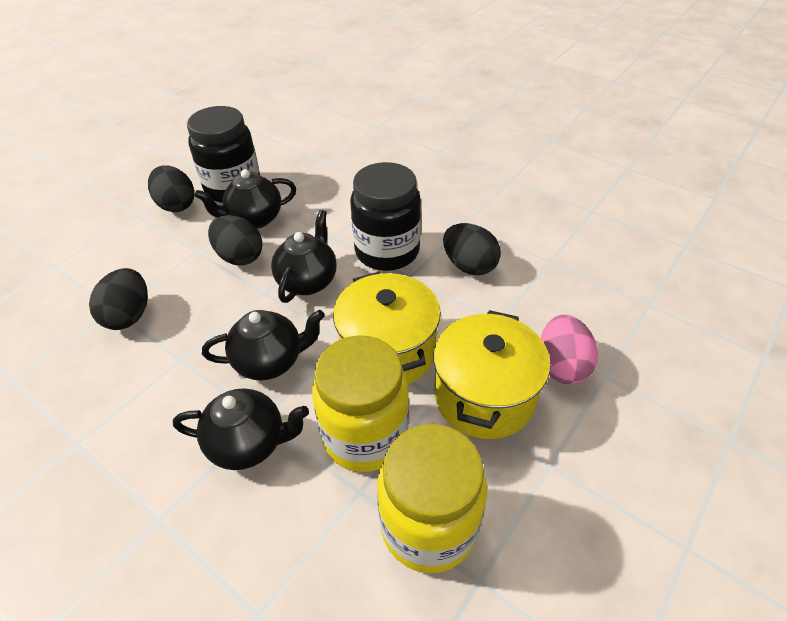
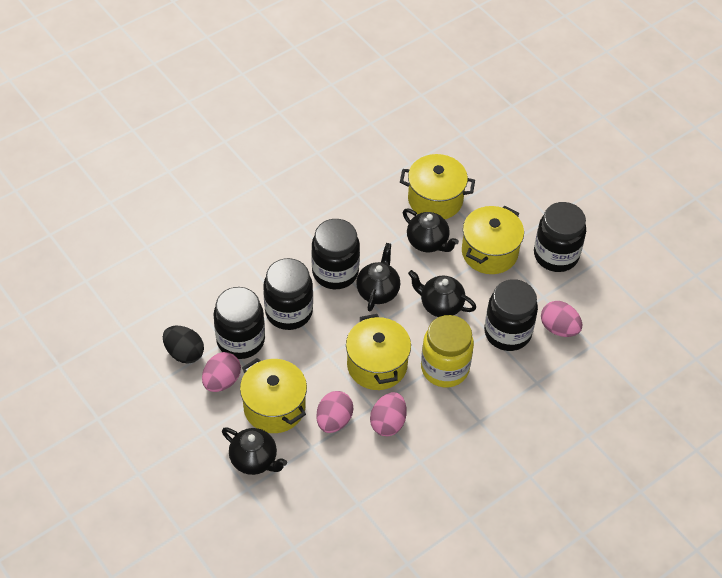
black egg: 4 -> 1
black jar: 2 -> 5
pink egg: 1 -> 4
yellow jar: 2 -> 1
yellow pot: 2 -> 4

